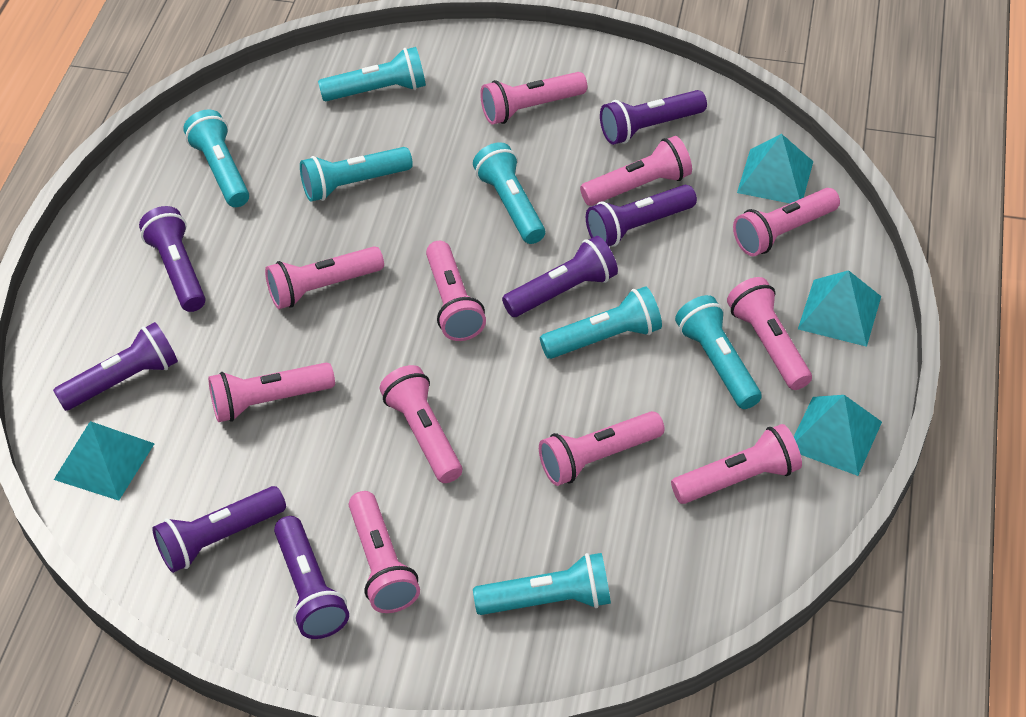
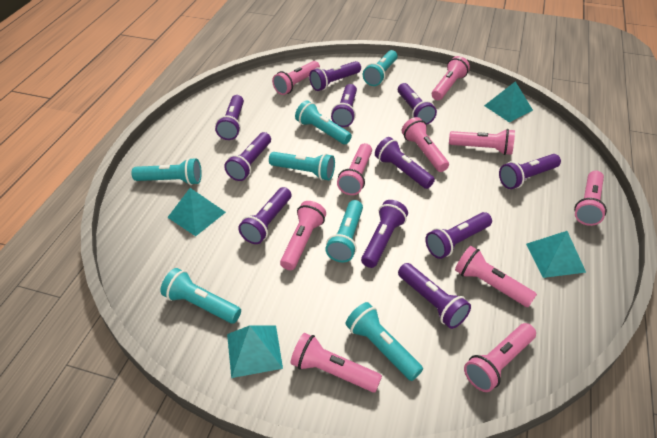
pink flashlight: 11 -> 10
purple flashlight: 7 -> 11

